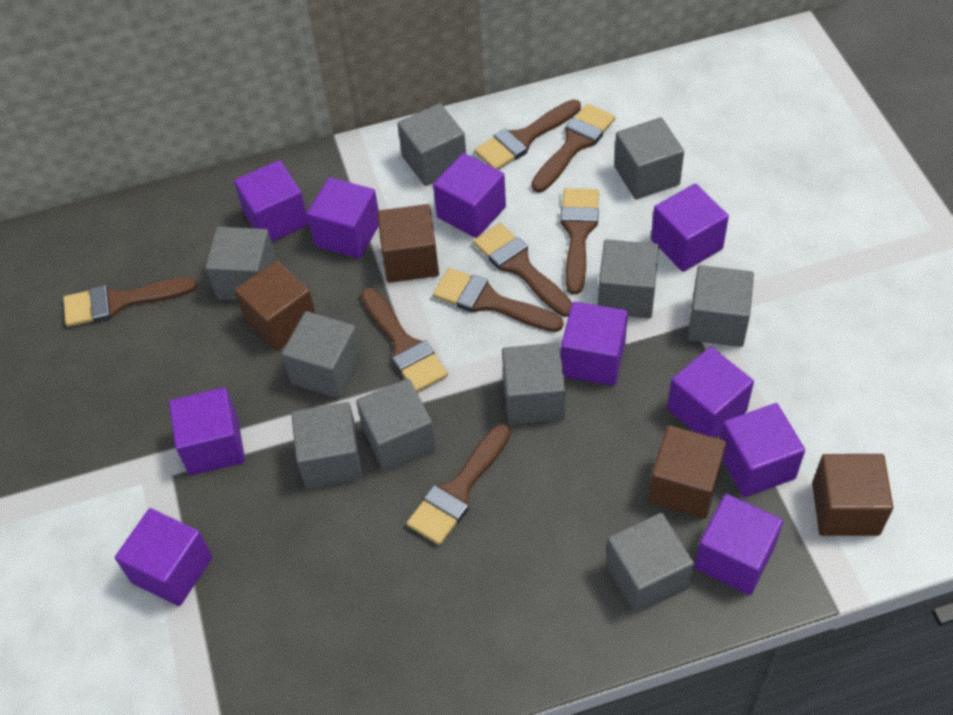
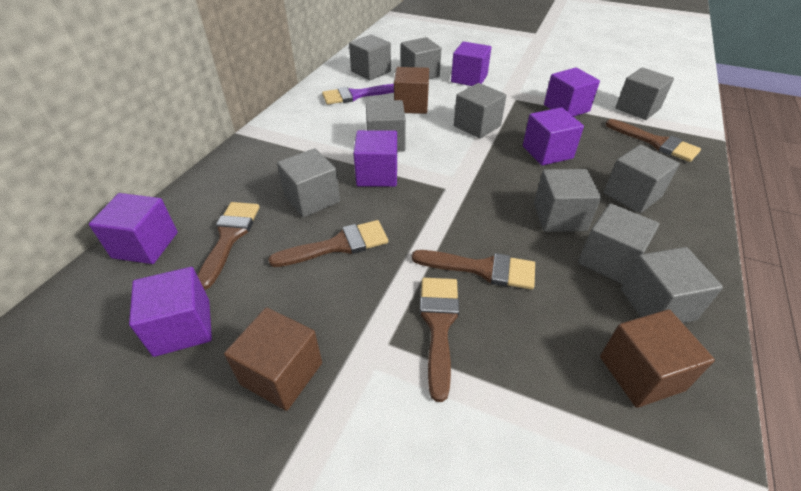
brown brush: 8 -> 5
brown cube: 4 -> 3
purple brush: 0 -> 1
purple cube: 10 -> 6

